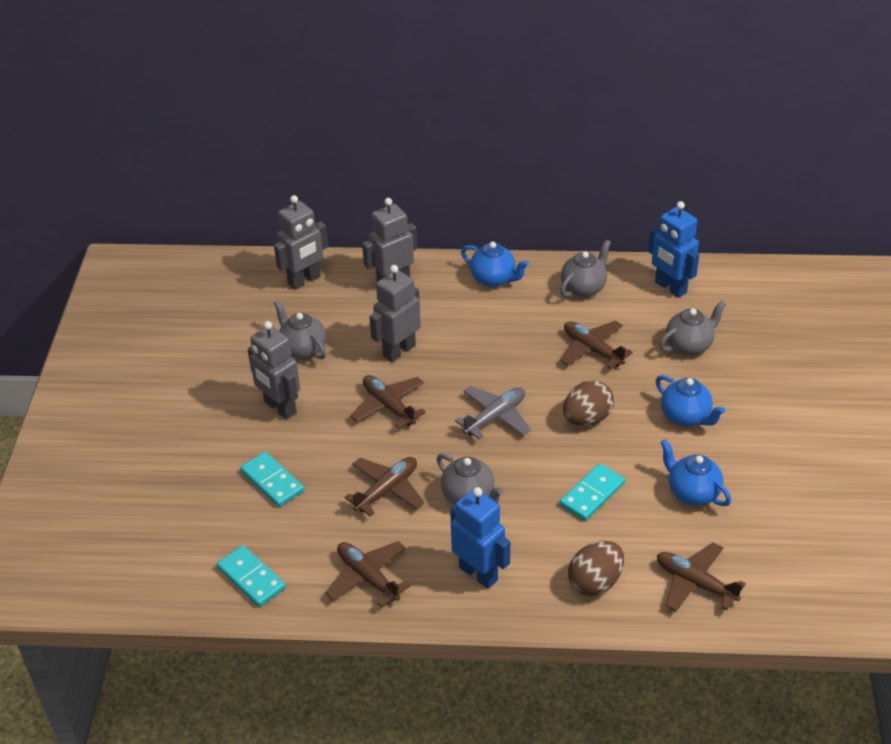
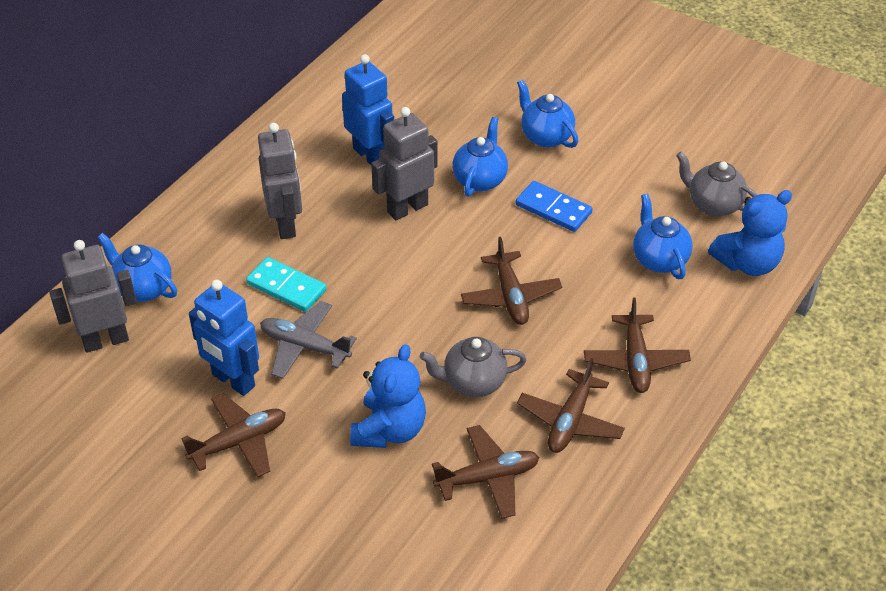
blue domino: 0 -> 1
blue teapot: 3 -> 4
blue teddy bear: 0 -> 2
brown egg: 2 -> 0
grey robot: 4 -> 3
grey teapot: 4 -> 2
turquoise domino: 3 -> 1

